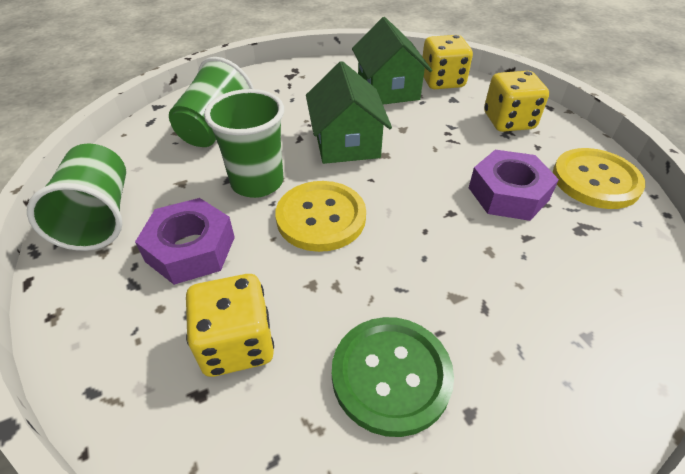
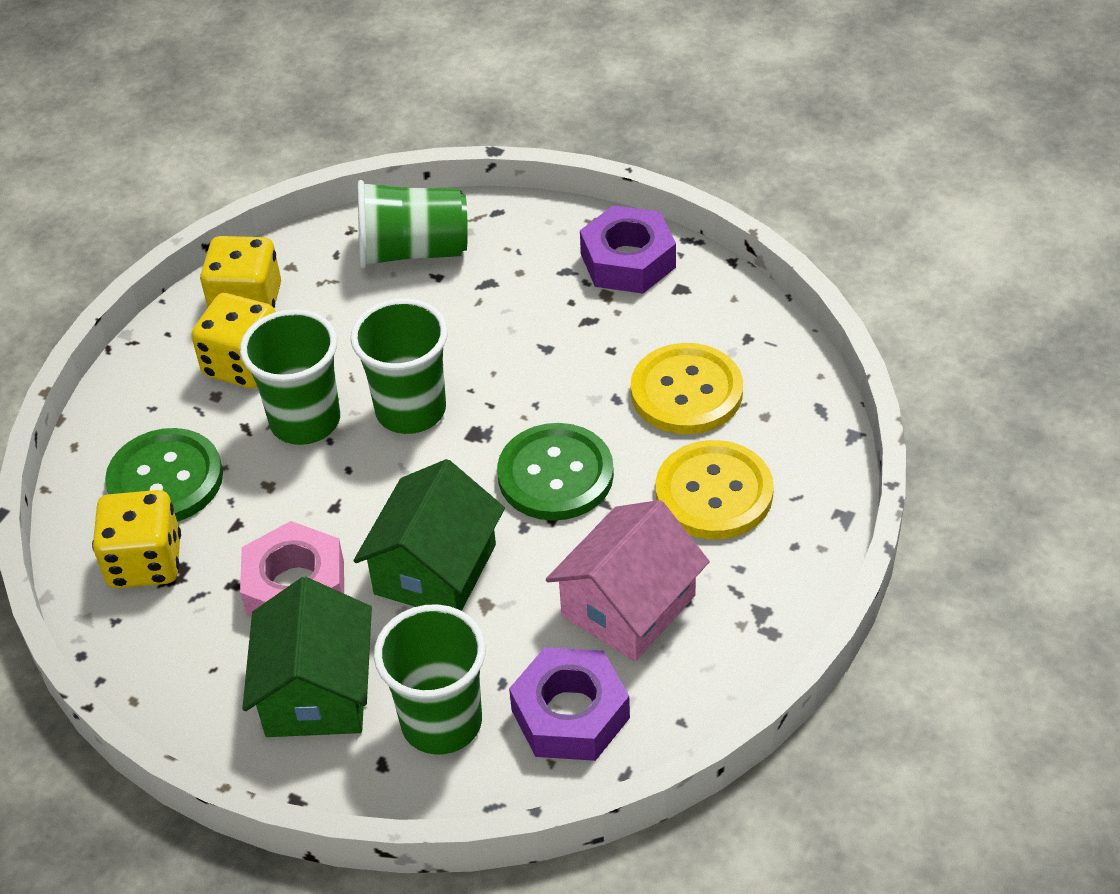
green button: 1 -> 2
green cup: 3 -> 4
pink house: 0 -> 1
pink nut: 0 -> 1

